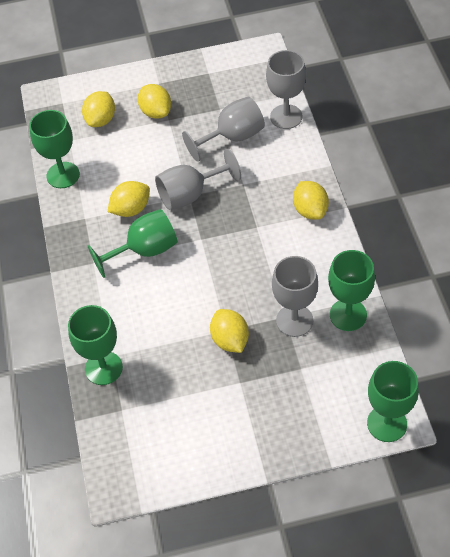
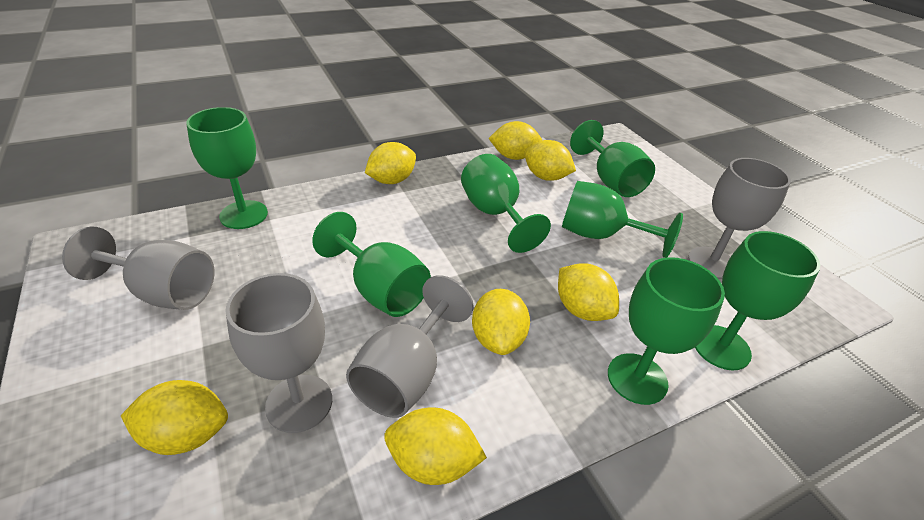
green goblet: 5 -> 7
yellow lemon: 5 -> 7

